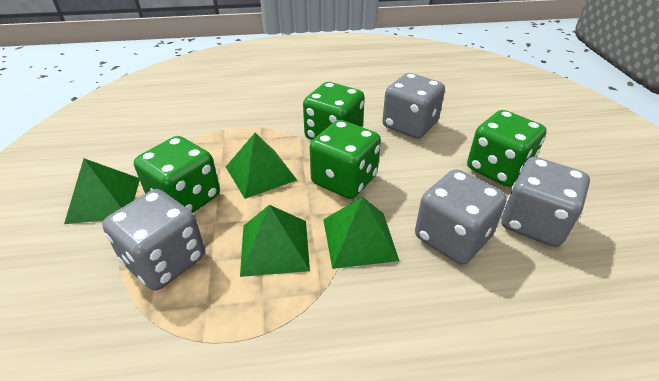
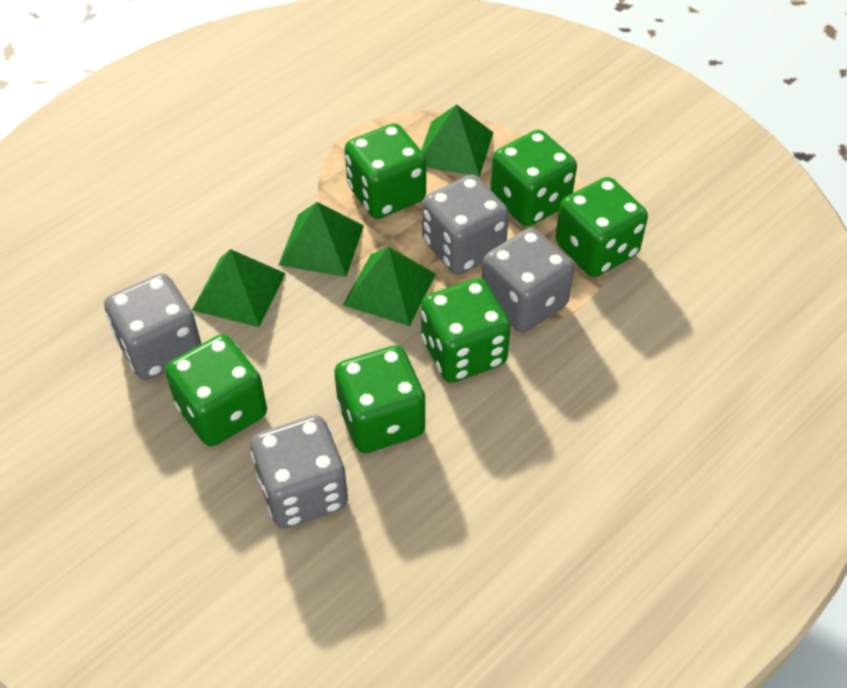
green dice: 4 -> 6

